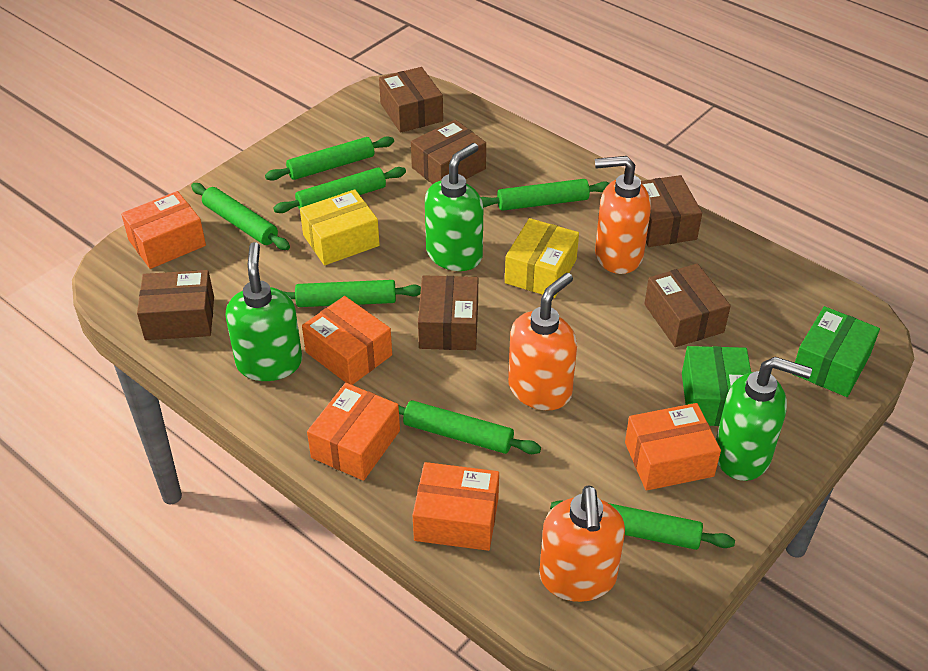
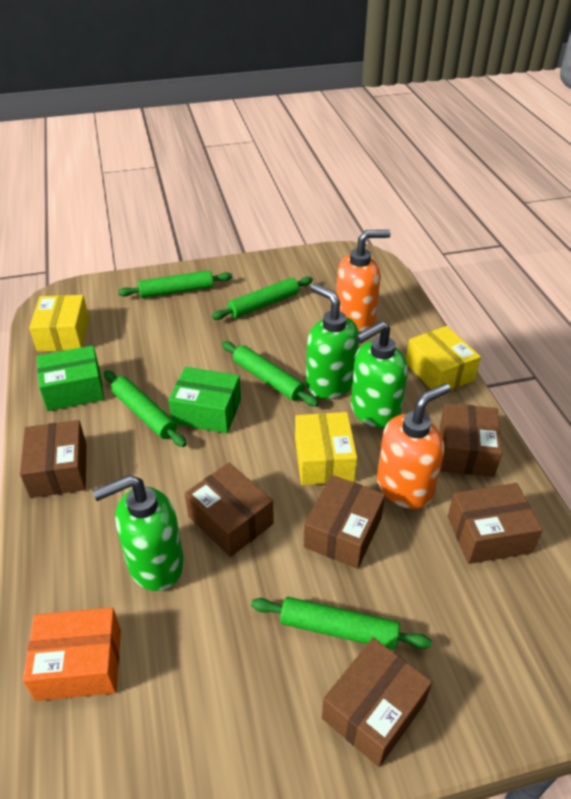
green rolling pin: 7 -> 5
orange box: 5 -> 1
orange soap dispenser: 3 -> 2
yellow box: 2 -> 3

